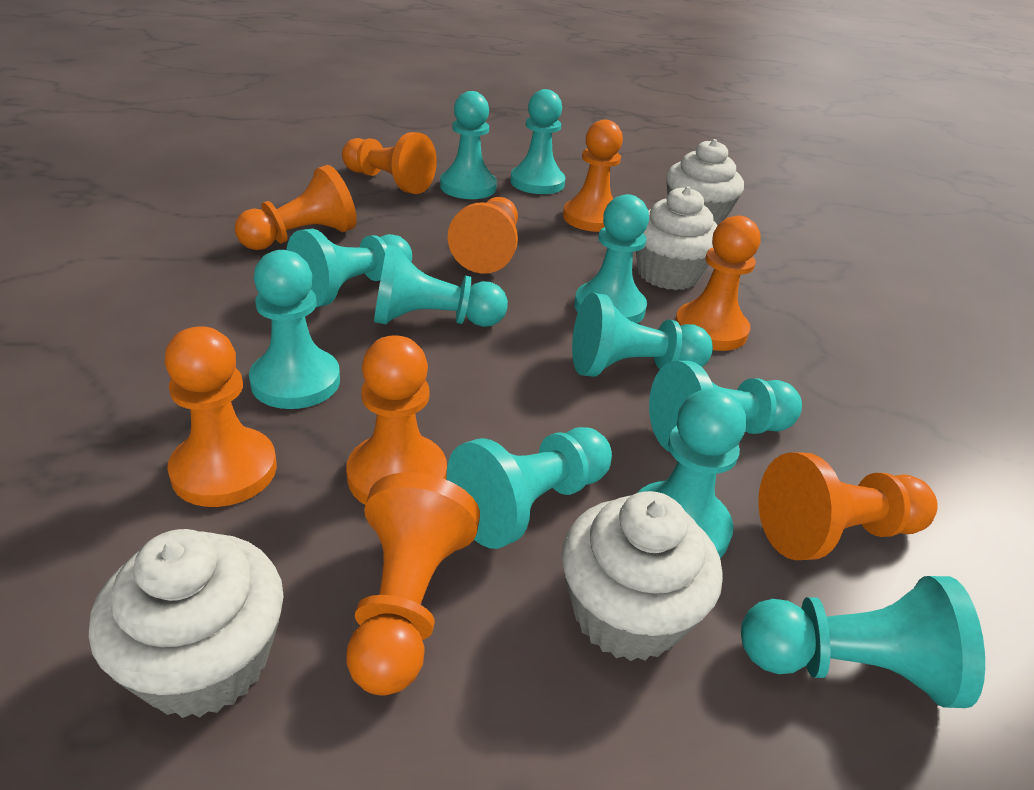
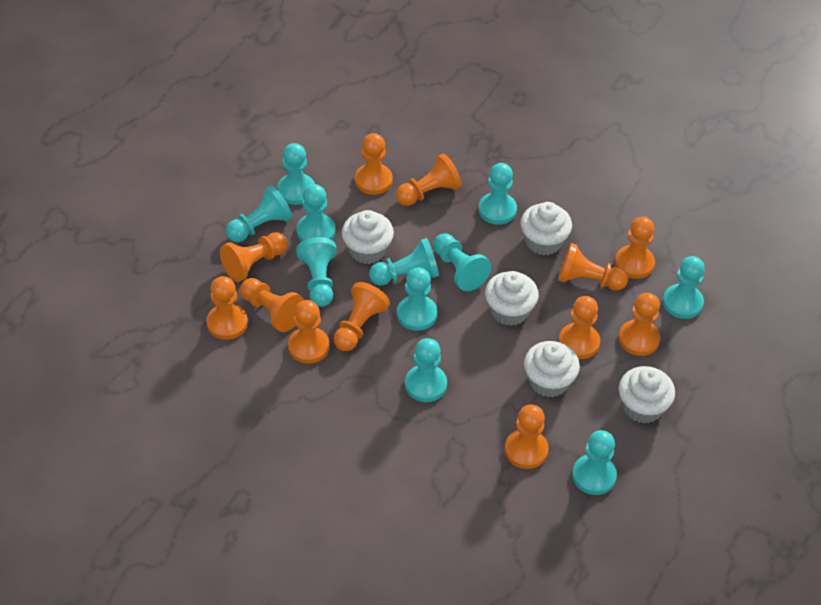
orange pawn: 9 -> 12
white cupcake: 4 -> 5

